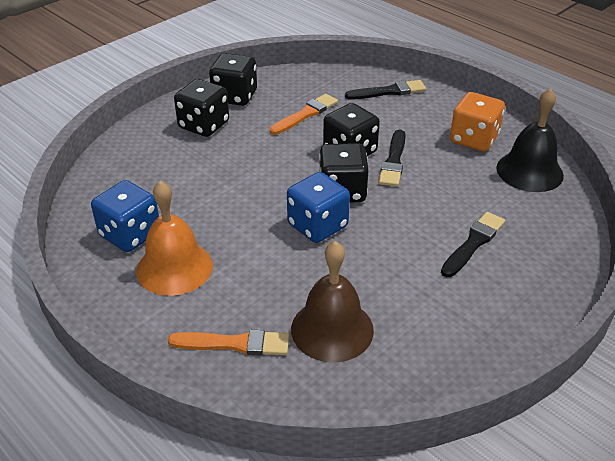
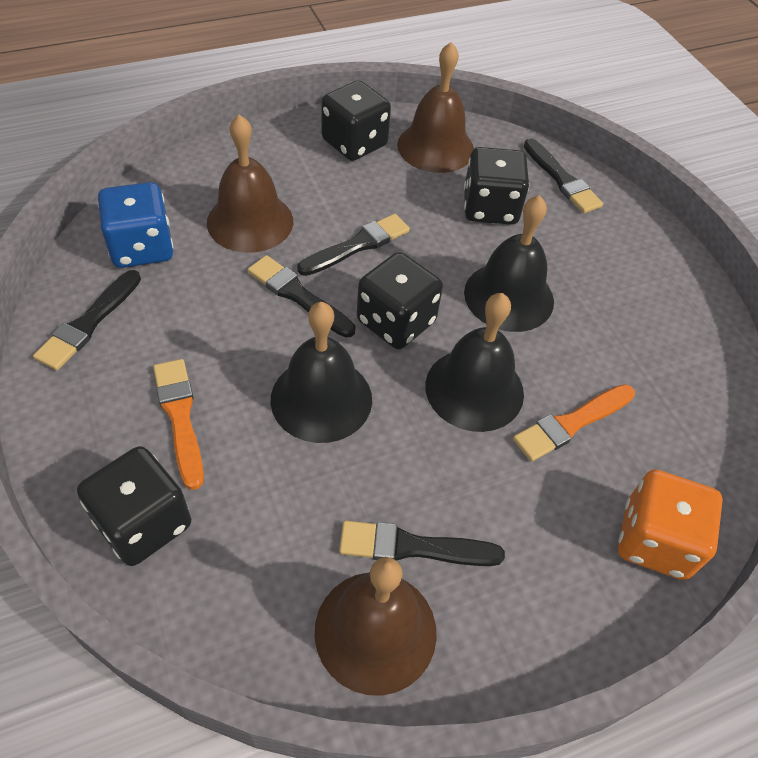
black bell: 1 -> 3
black brush: 3 -> 5
blue dice: 2 -> 1
brown bell: 1 -> 3
orange bell: 1 -> 0

